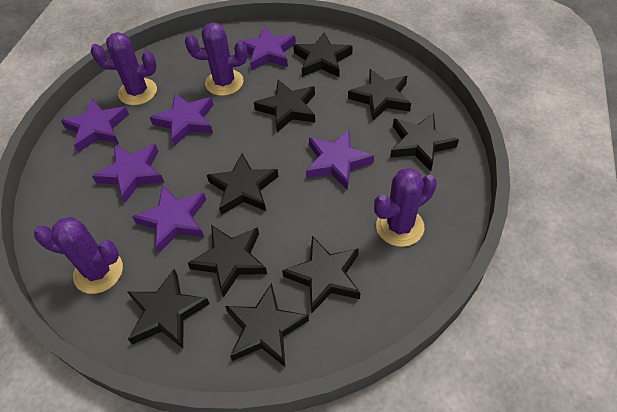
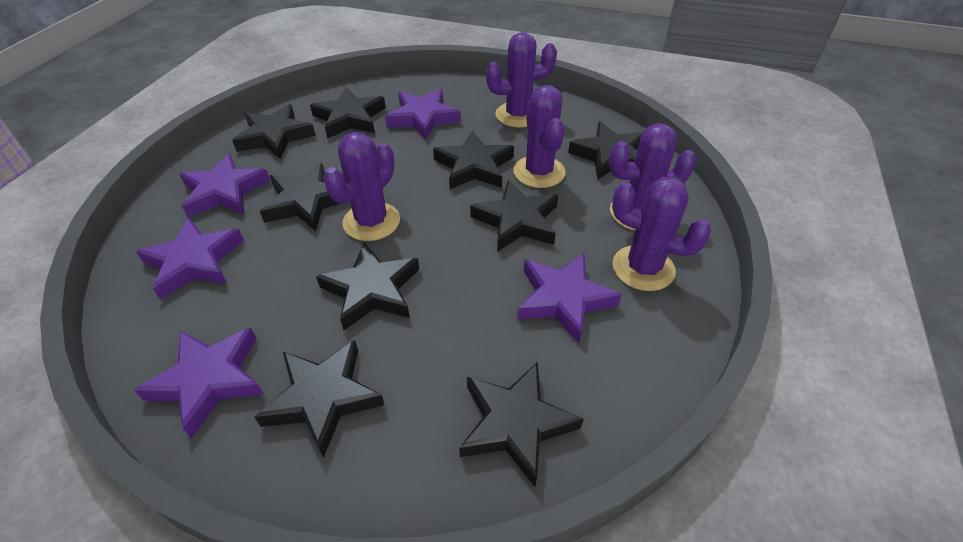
purple cactus: 4 -> 5
purple star: 6 -> 5

